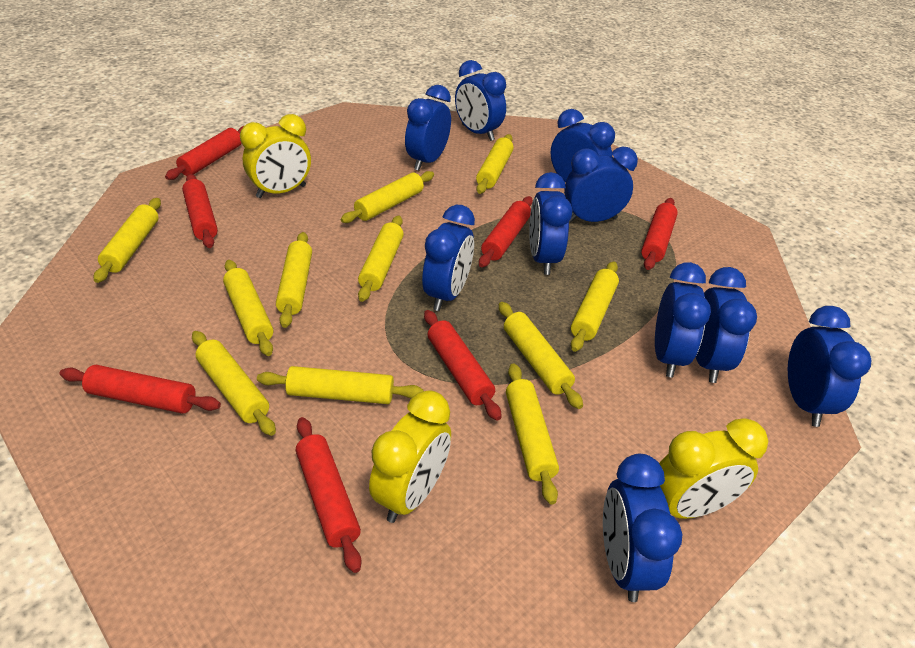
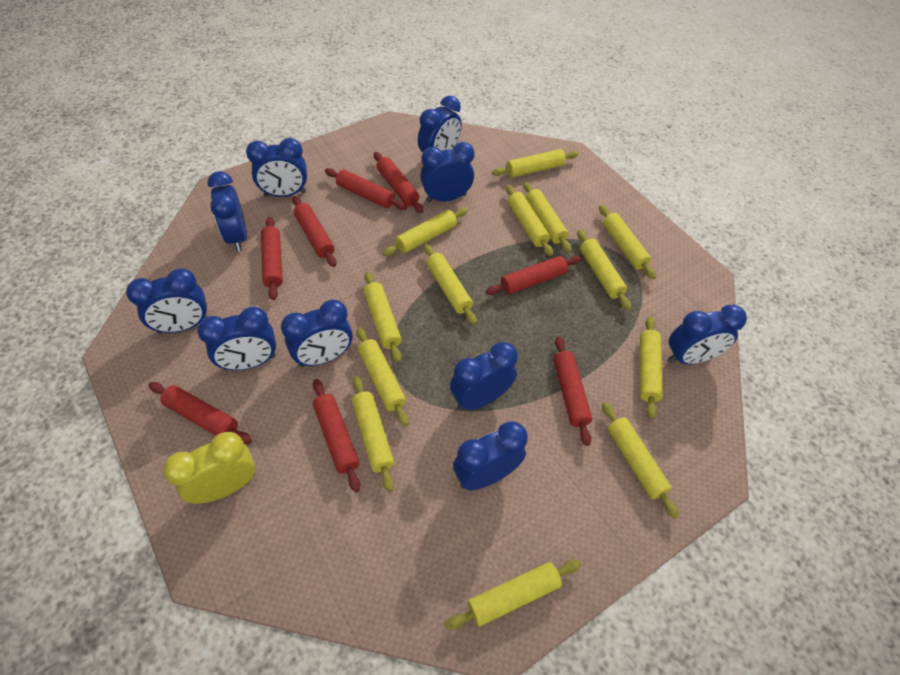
red rolling pin: 7 -> 8
yellow clock: 3 -> 1
yellow rolling pin: 11 -> 13

